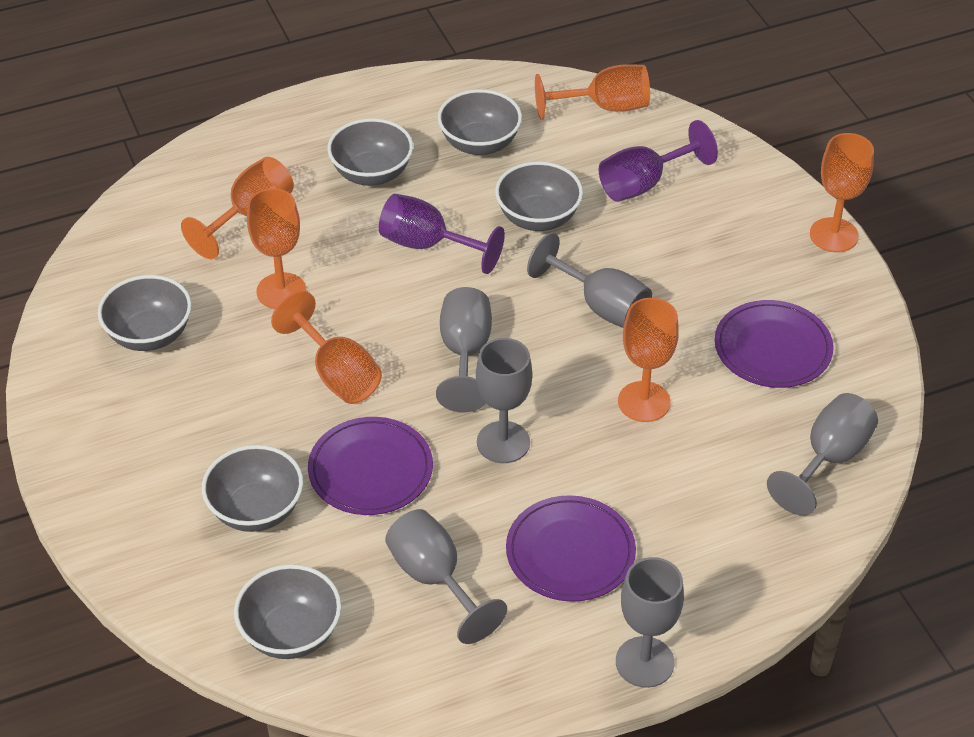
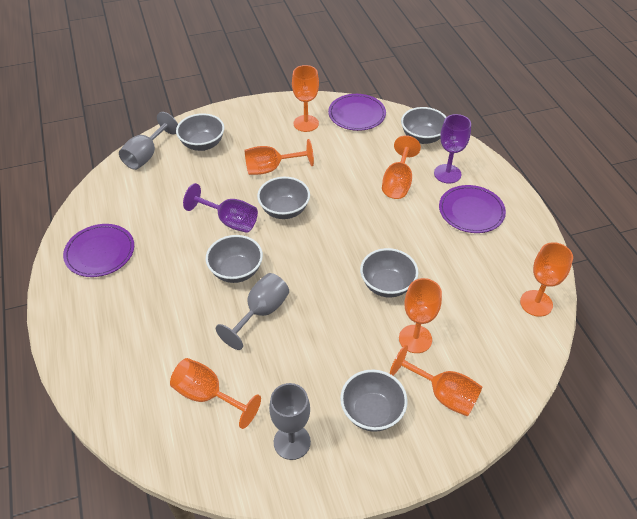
grey goblet: 6 -> 3
orange goblet: 6 -> 7

